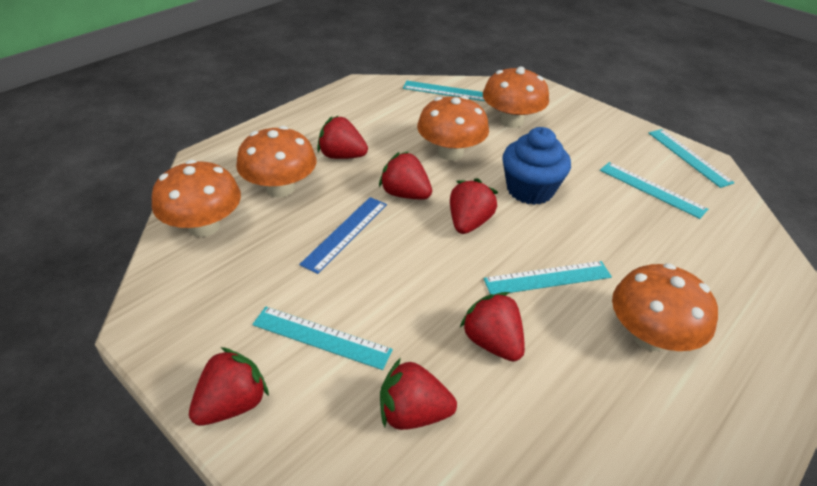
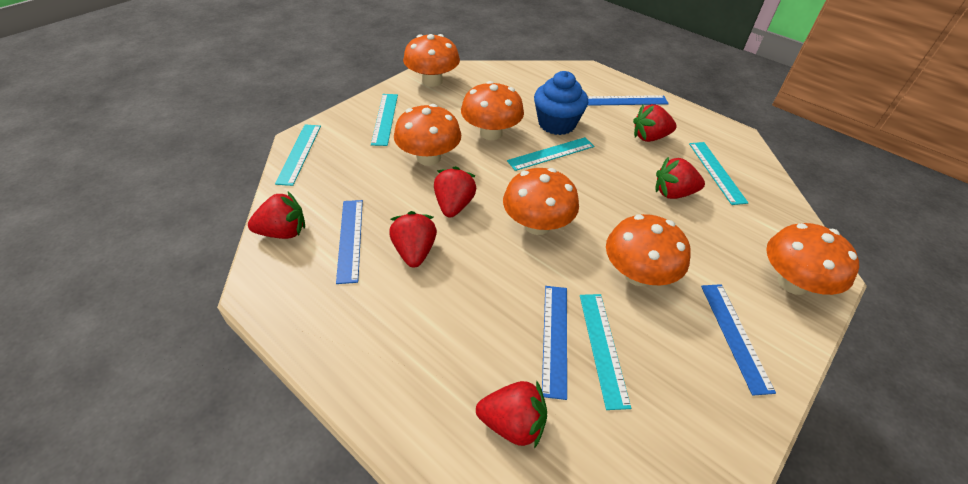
blue ruler: 1 -> 4
orange mushroom: 5 -> 6

